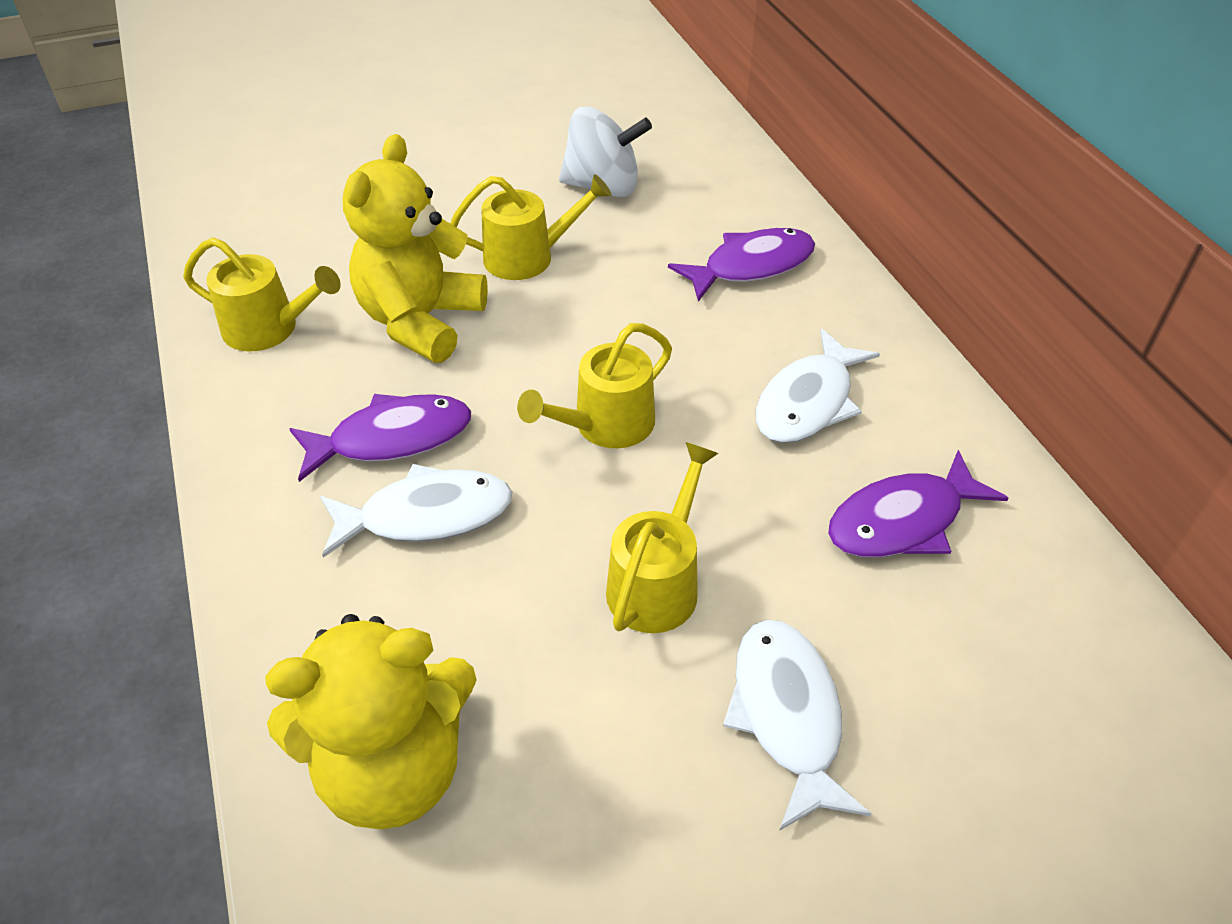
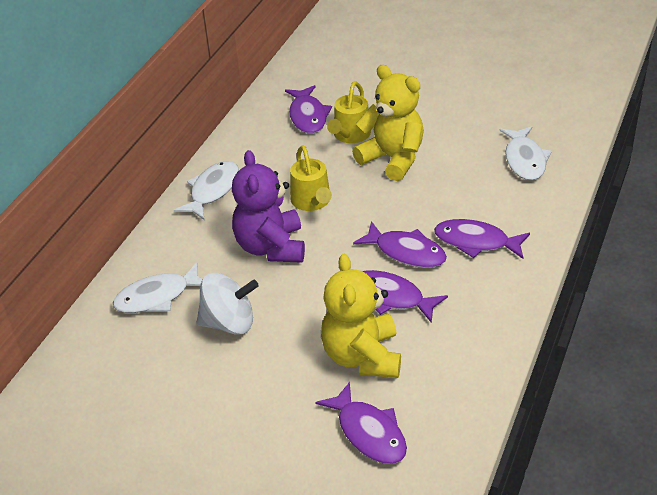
purple fish: 3 -> 5
purple teddy bear: 0 -> 1
yellow watering can: 4 -> 2

